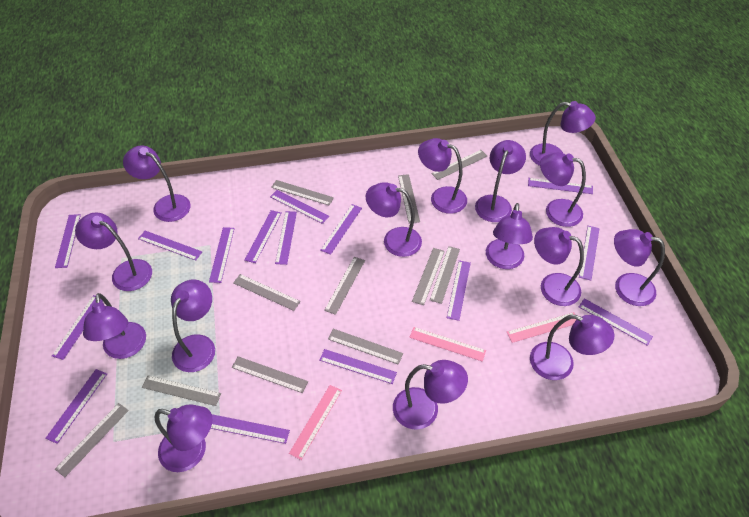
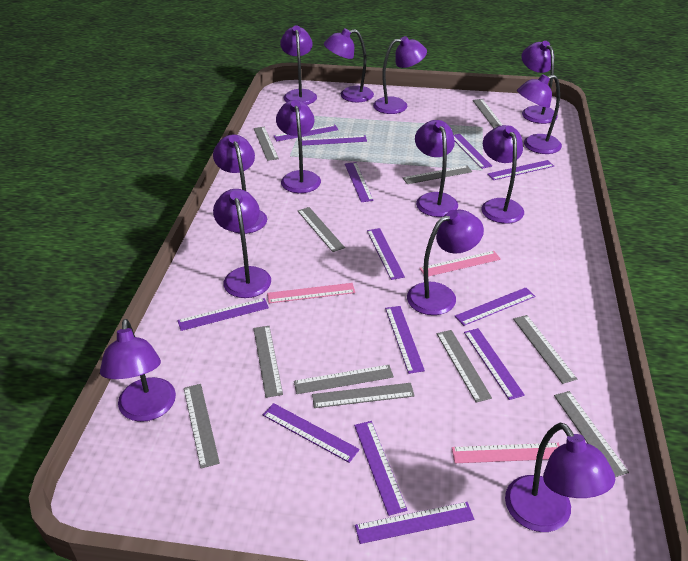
purple lamp: 15 -> 13
purple ruler: 15 -> 13

